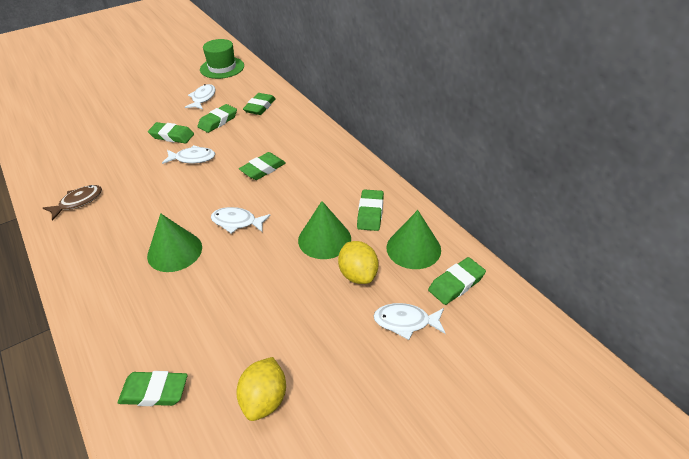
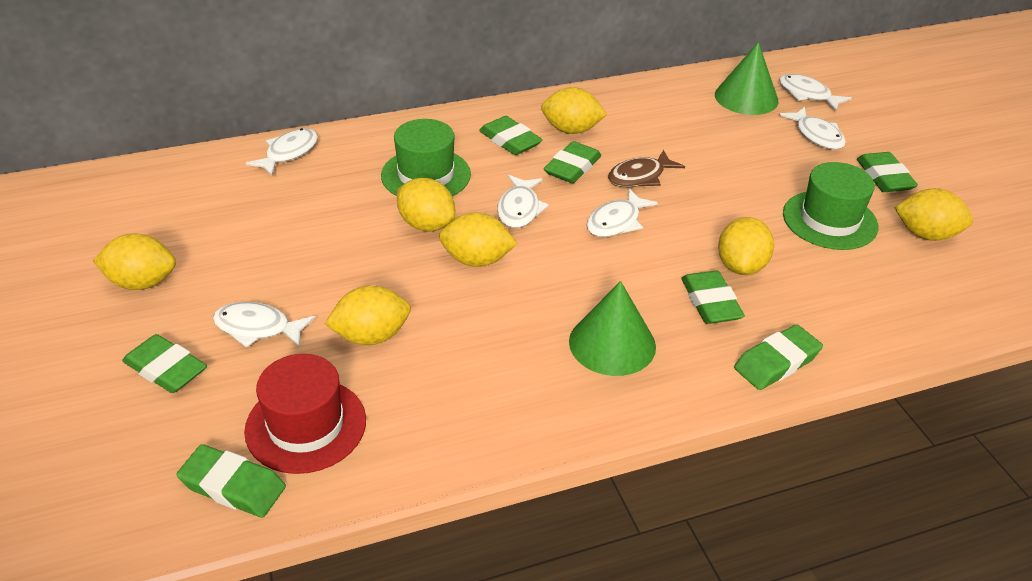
green cone: 3 -> 2
green hat: 1 -> 2
red hat: 0 -> 1
white fish: 4 -> 6
yellow lemon: 2 -> 7

